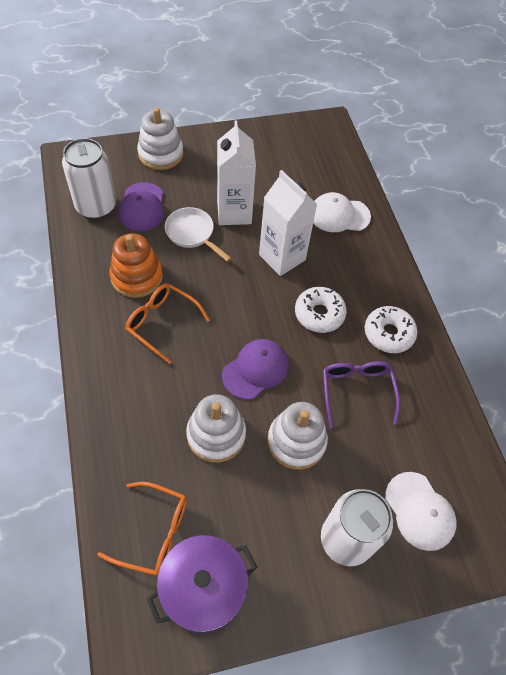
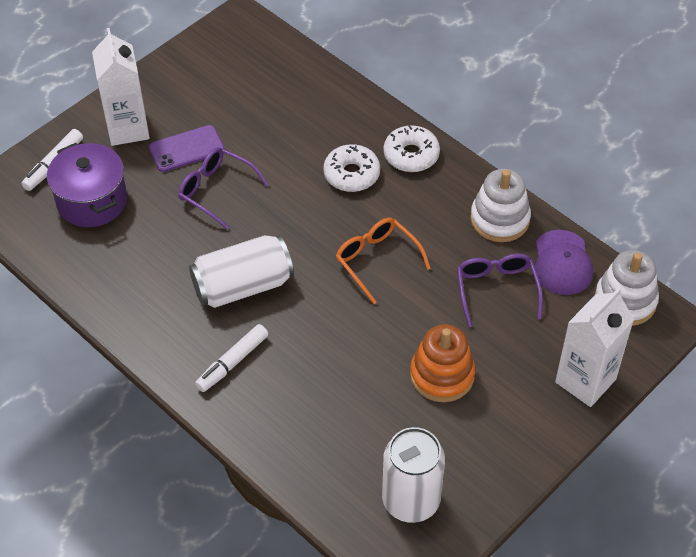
orange glasses: 2 -> 1
purple cap: 2 -> 1
purple glasses: 1 -> 2
purple phone: 0 -> 1
white cap: 2 -> 0
white marker: 0 -> 2
white pan: 1 -> 0
white stacking toy: 3 -> 2

